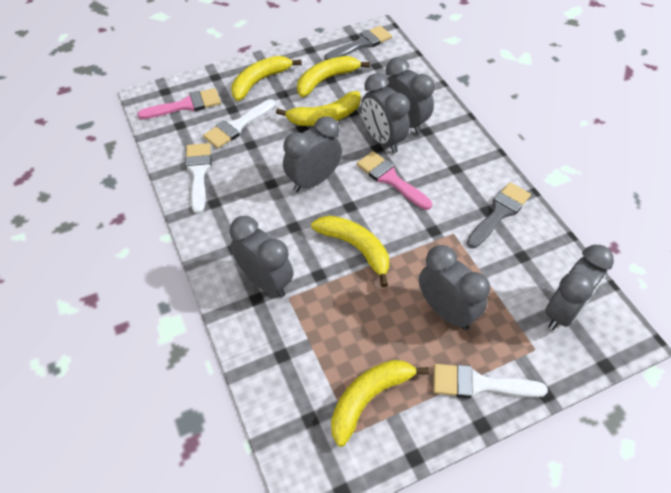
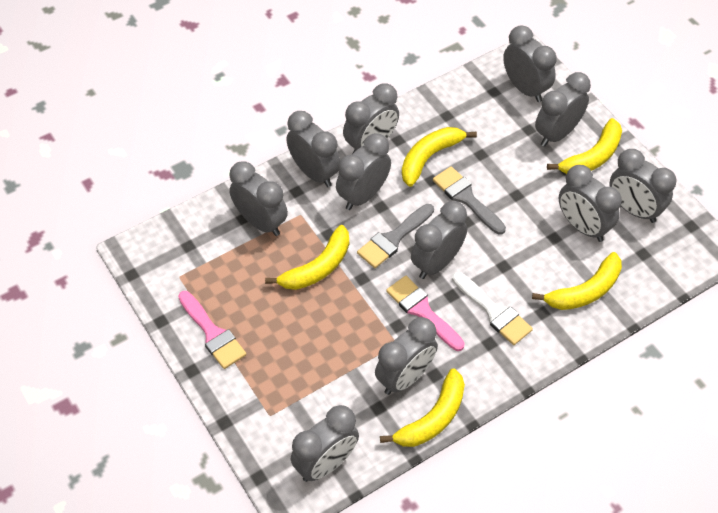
grey clock: 6 -> 11
white brush: 3 -> 1

